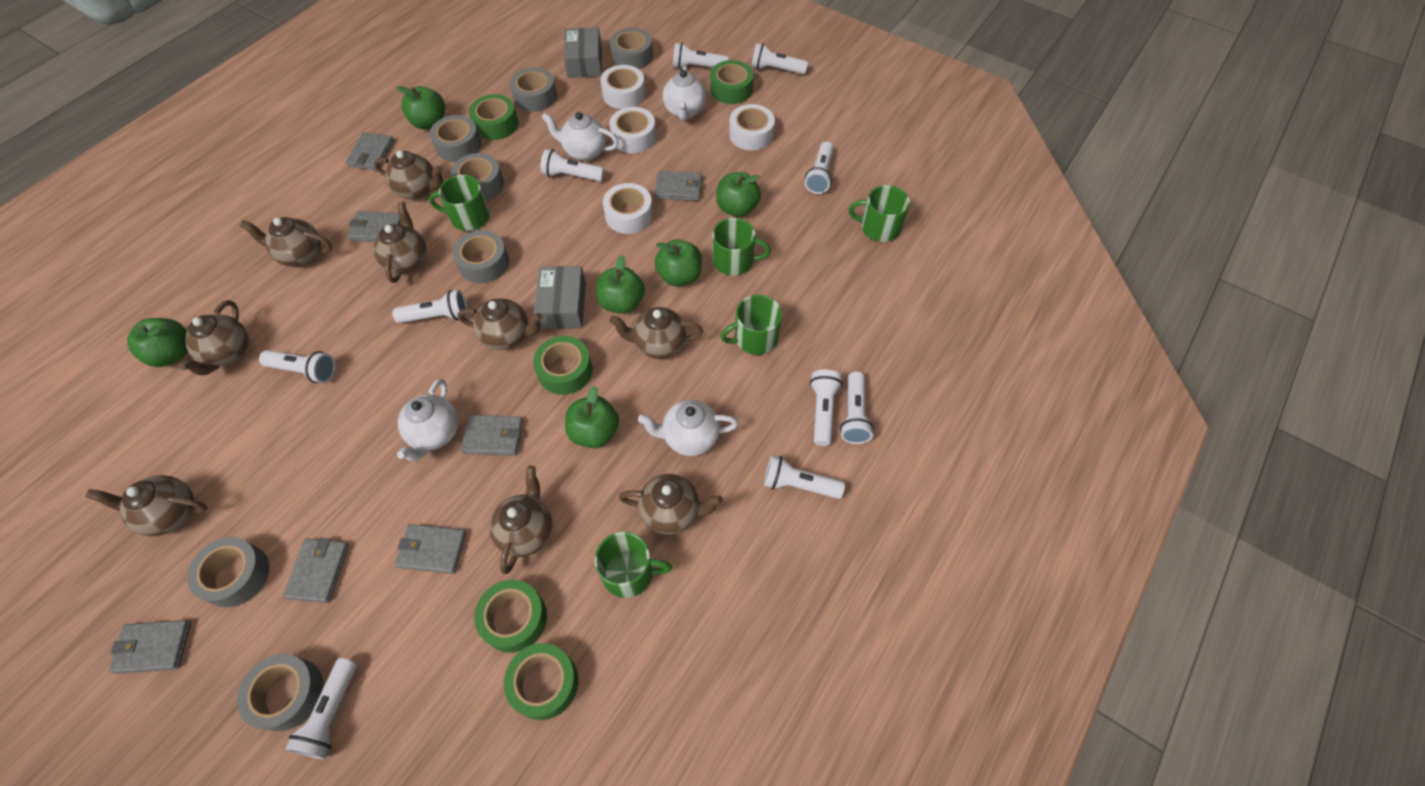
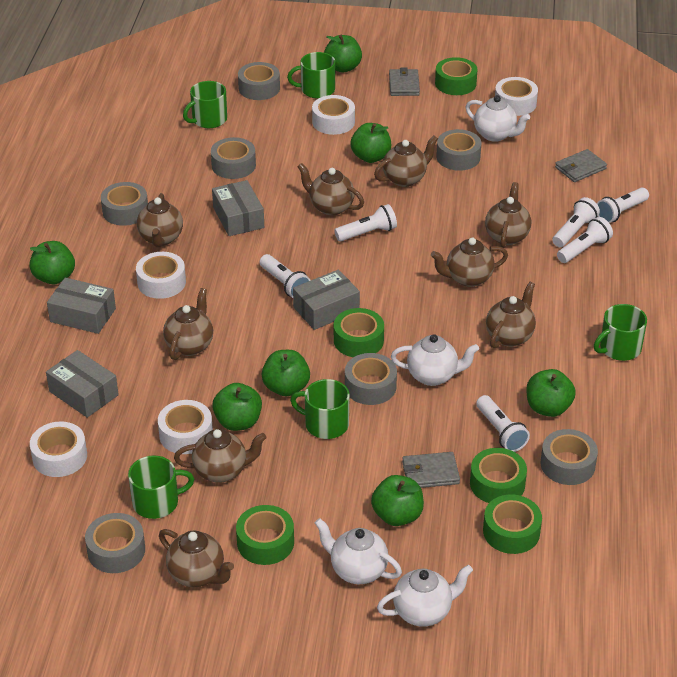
green apple: 6 -> 7
grey box: 2 -> 4
grey wallet: 7 -> 3
white flashlight: 10 -> 6
white tape: 4 -> 5

